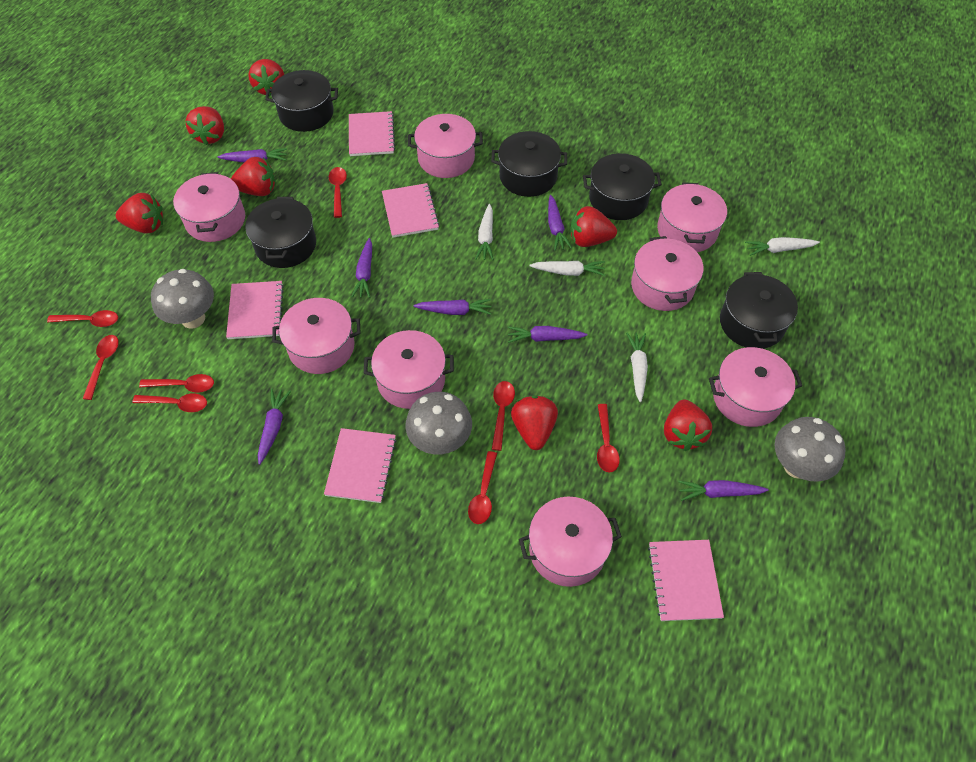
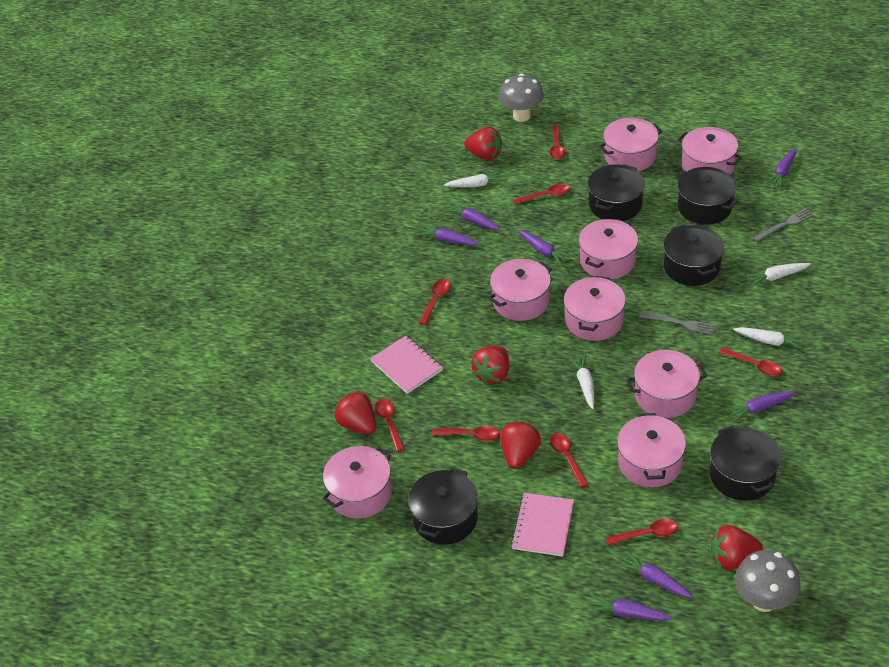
grey fork: 0 -> 2
grey mushroom: 3 -> 2
pink notebook: 5 -> 2
red strawberry: 7 -> 5

